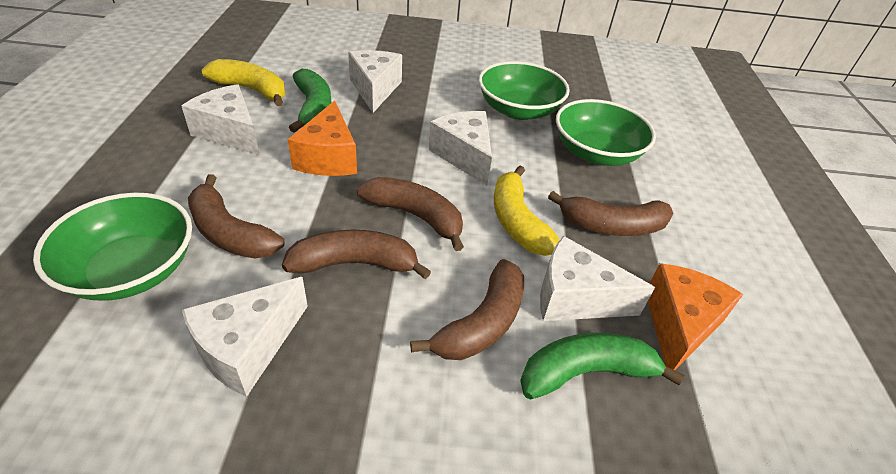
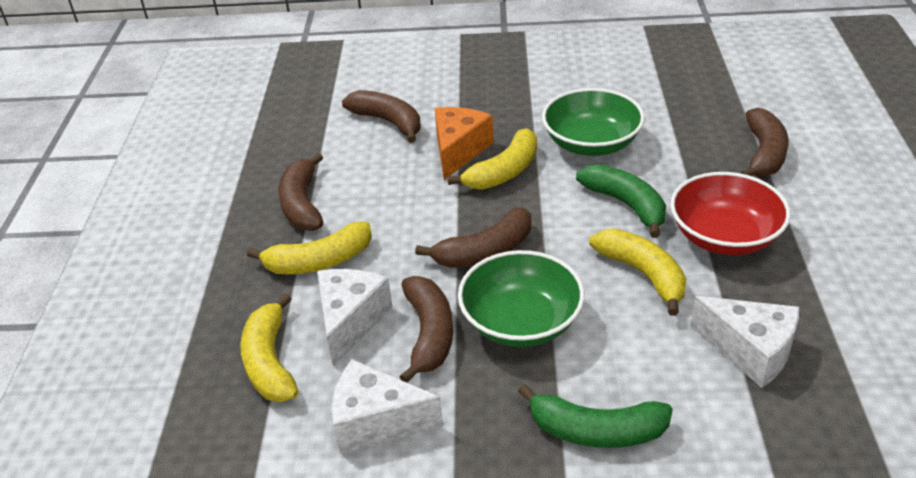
green bowl: 3 -> 2
orange cheese: 2 -> 1
red bowl: 0 -> 1
white cheese: 5 -> 3
yellow banana: 2 -> 4

